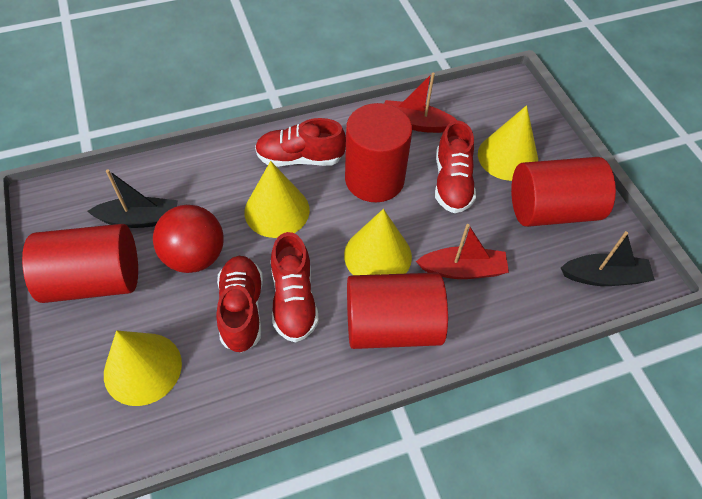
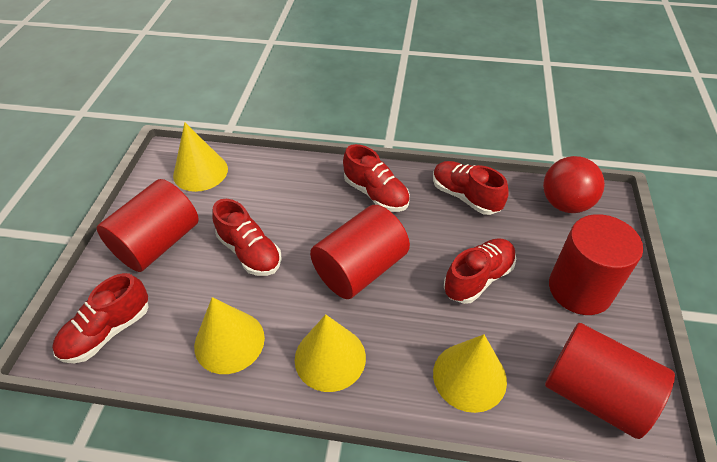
black boat: 2 -> 0
red boat: 2 -> 0
red shoe: 4 -> 5

